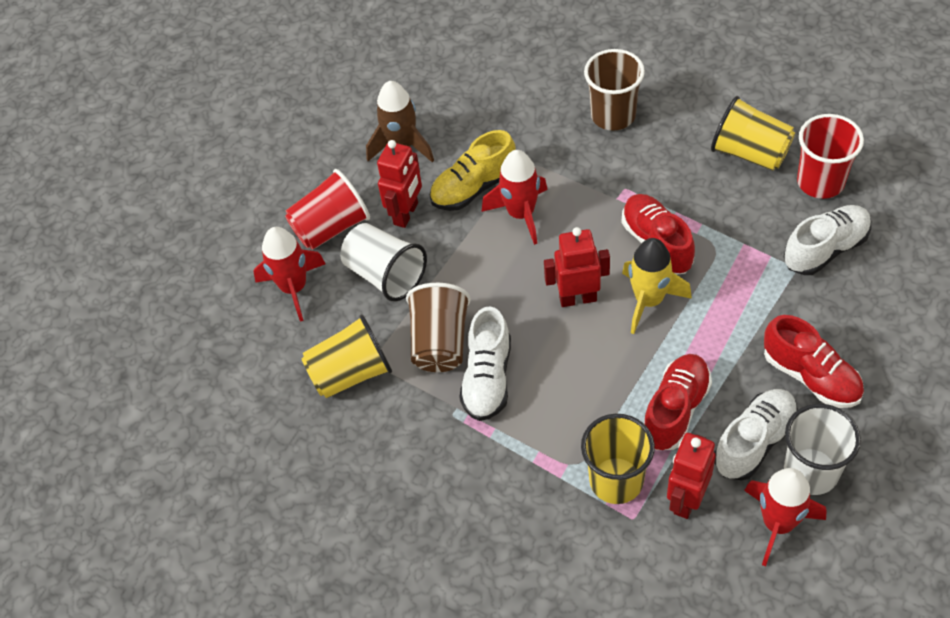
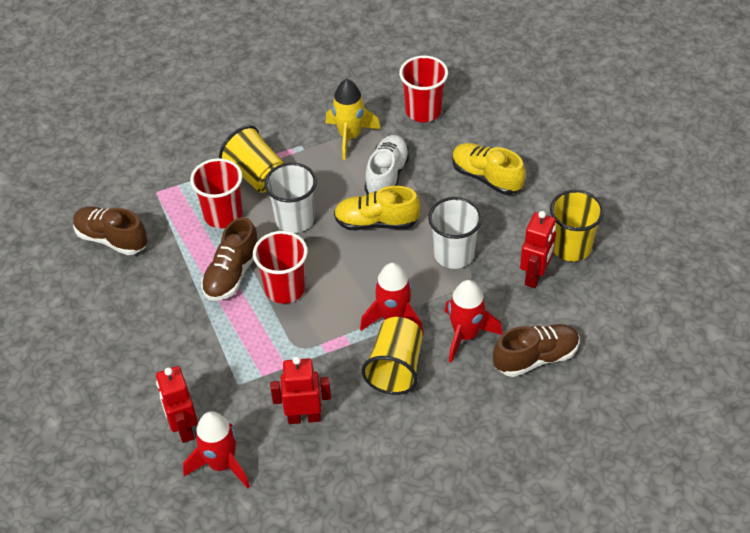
brown cup: 2 -> 0
brown rocket: 1 -> 0
brown shoe: 0 -> 3
red cup: 2 -> 3
red shoe: 3 -> 0
white shoe: 3 -> 1
yellow shoe: 1 -> 2

